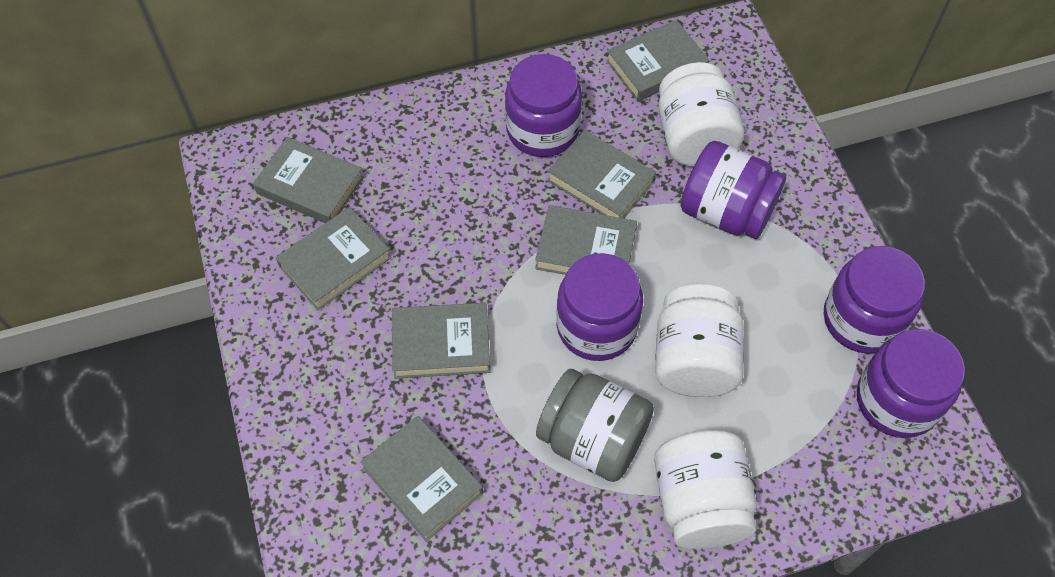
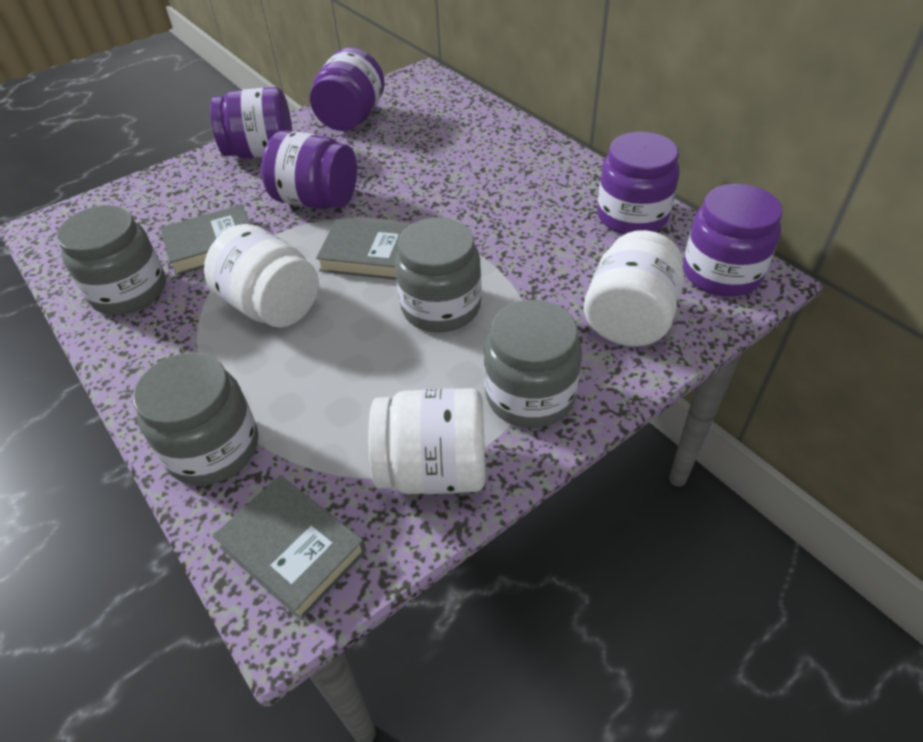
grey book: 7 -> 3
grey jar: 1 -> 4

